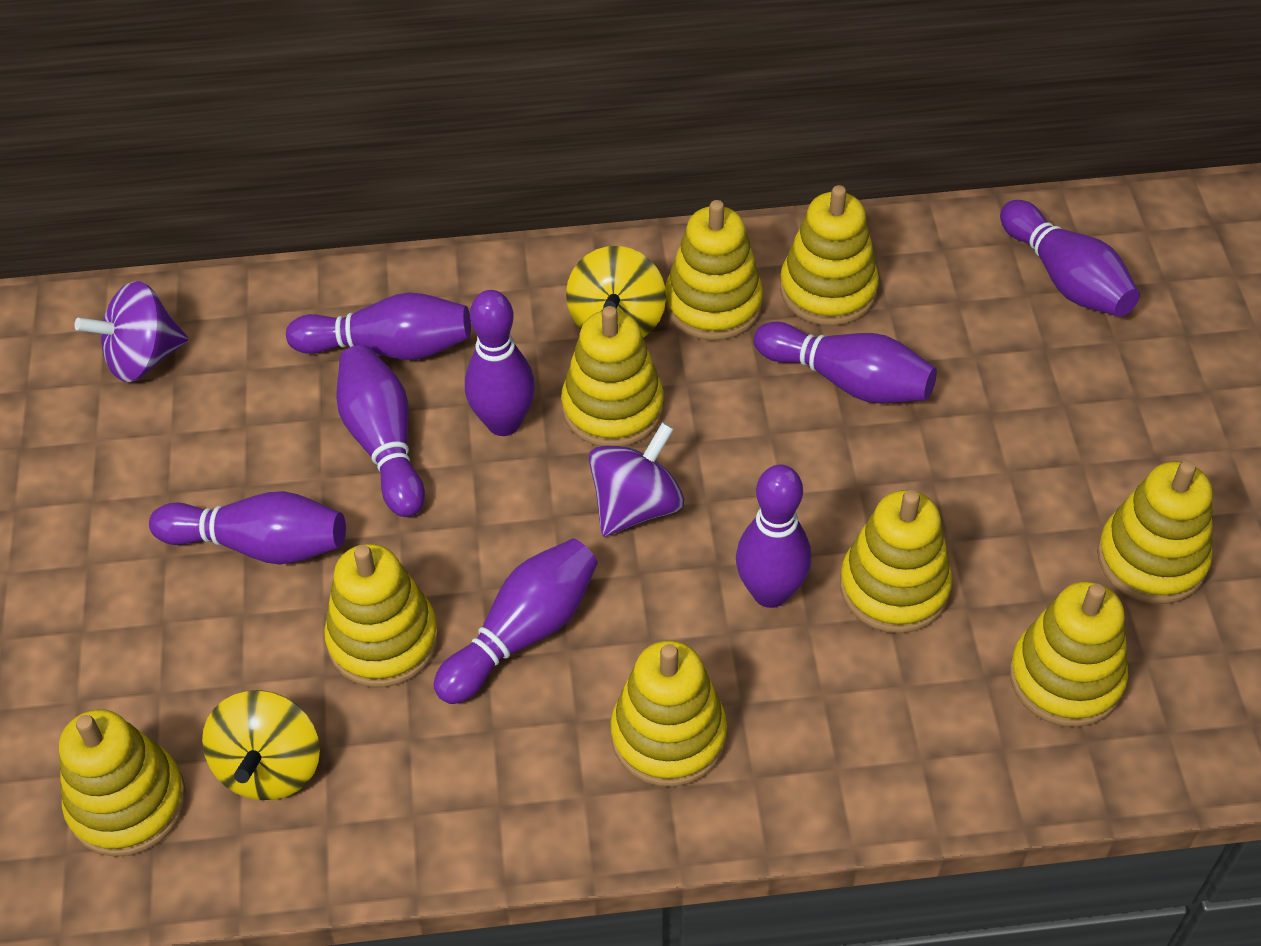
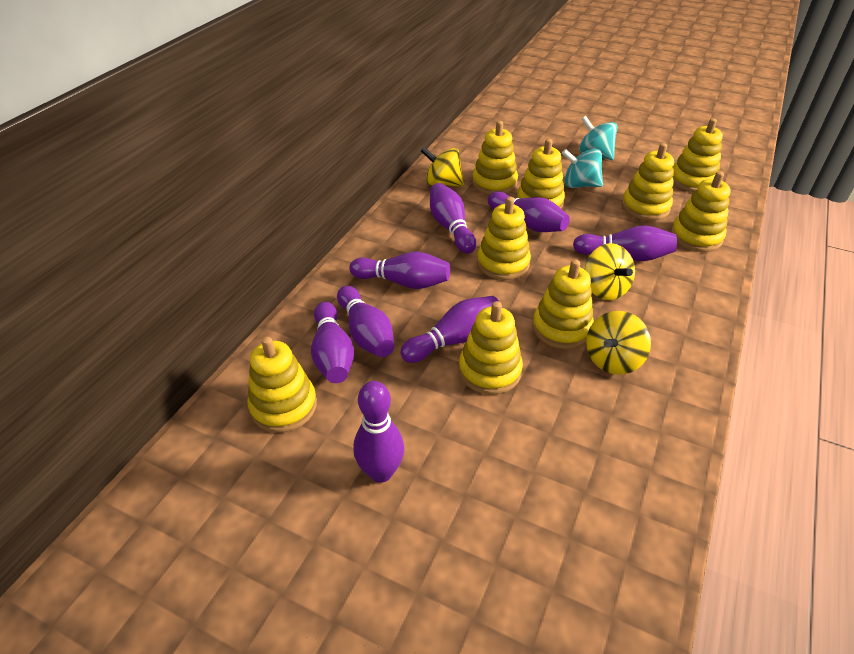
purple spinning top: 2 -> 0
turquoise spinning top: 0 -> 2
yellow spinning top: 2 -> 3

